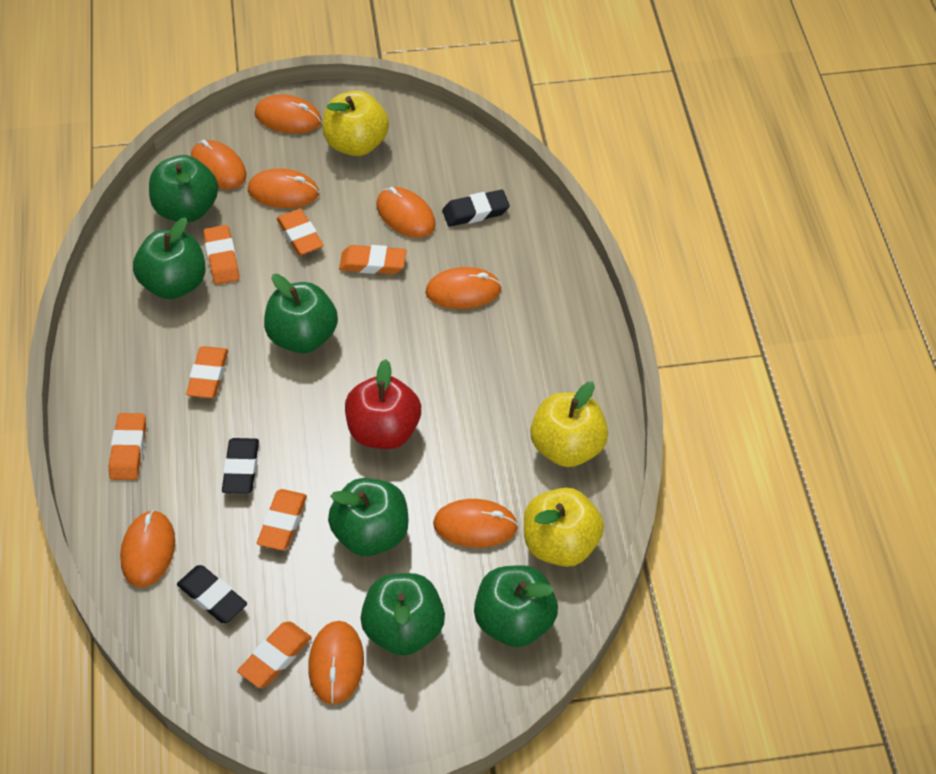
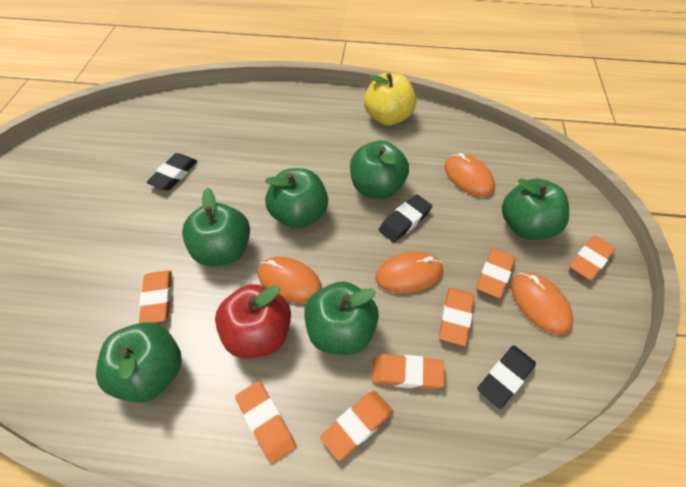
orange mouse: 8 -> 4
yellow apple: 3 -> 1

